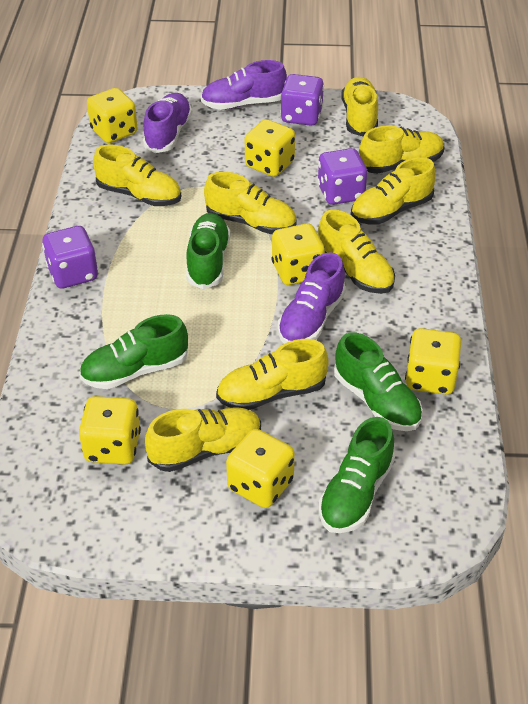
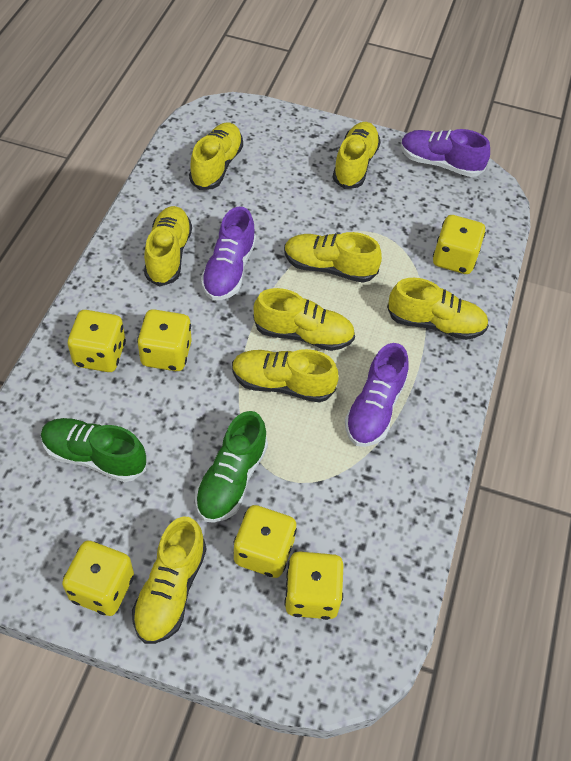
green shoe: 4 -> 2
purple dice: 3 -> 0

